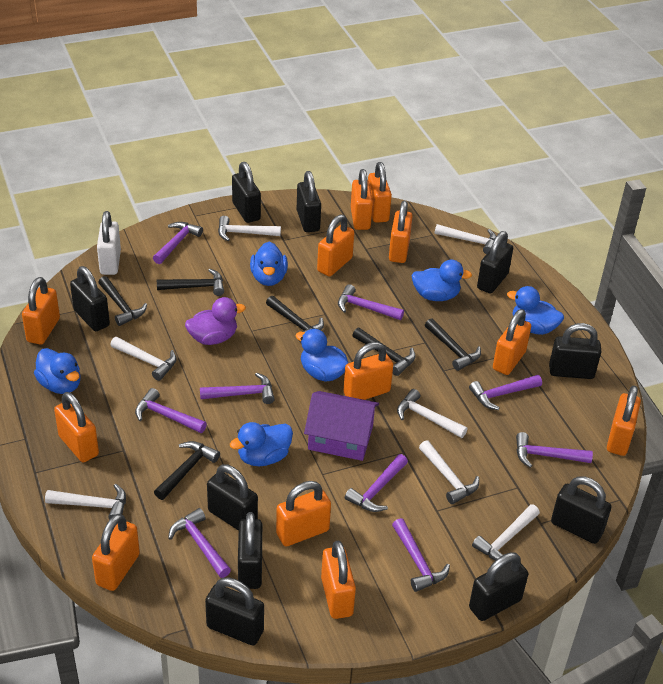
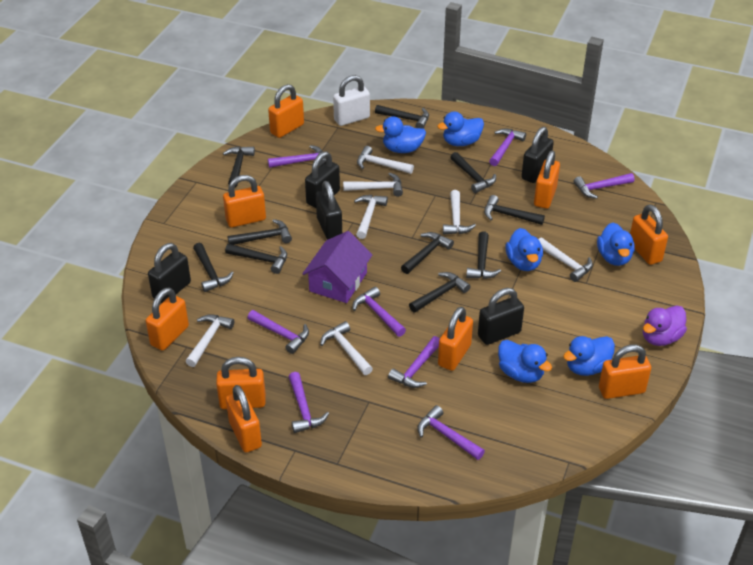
black hammer: 6 -> 10
black padlock: 10 -> 5
orange padlock: 12 -> 9
purple hammer: 9 -> 8

